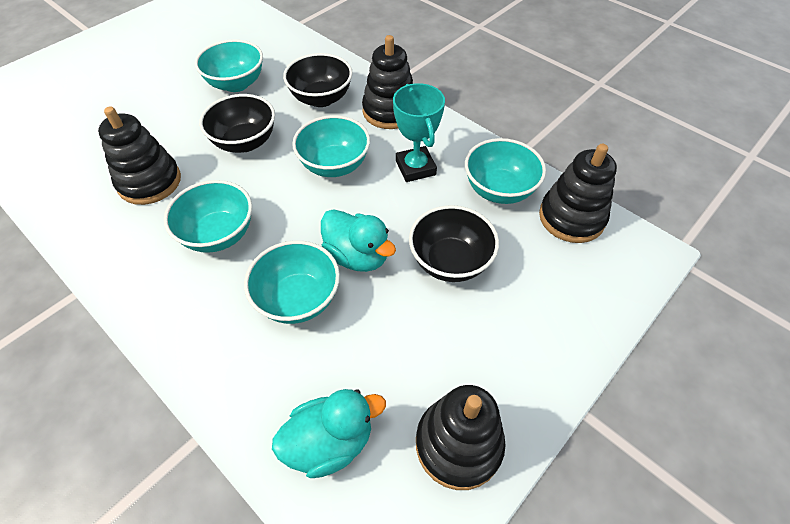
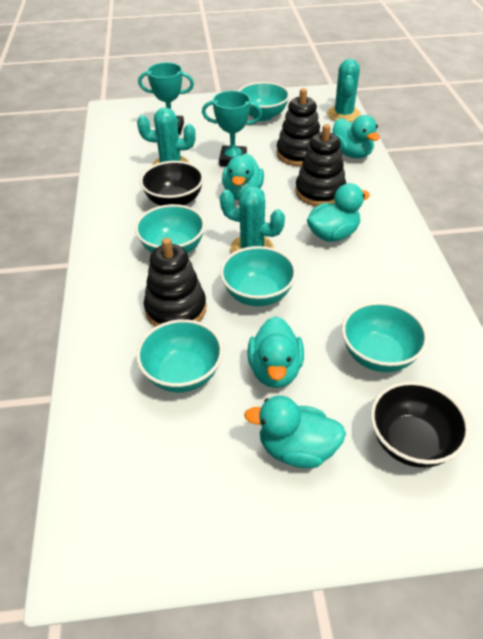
black bowl: 3 -> 2
black stacking toy: 4 -> 3
turquoise cactus: 0 -> 3
turquoise duck: 2 -> 5
turquoise trophy: 1 -> 2

